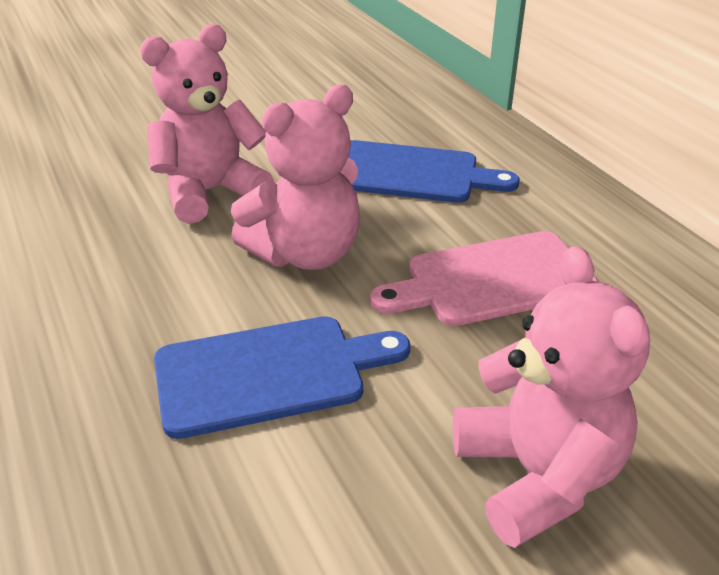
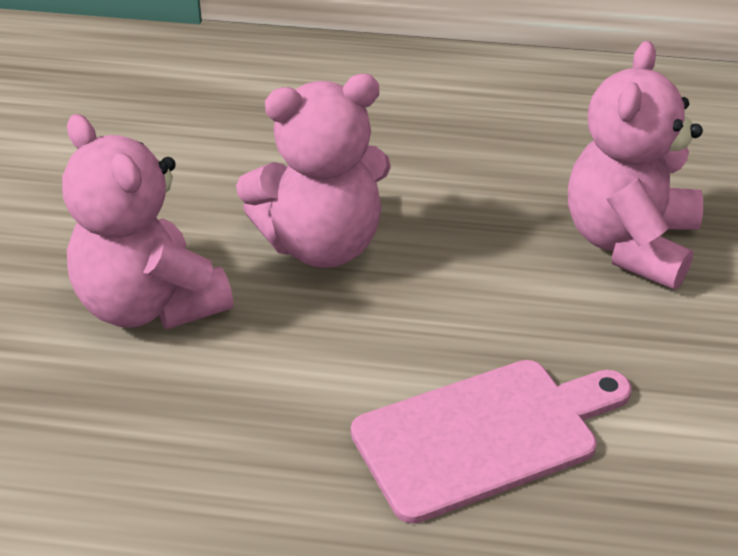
blue cutting board: 2 -> 0

